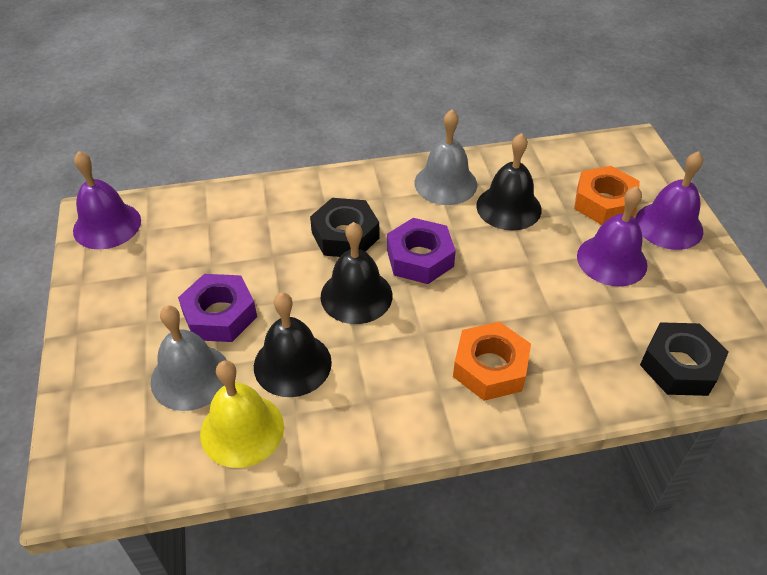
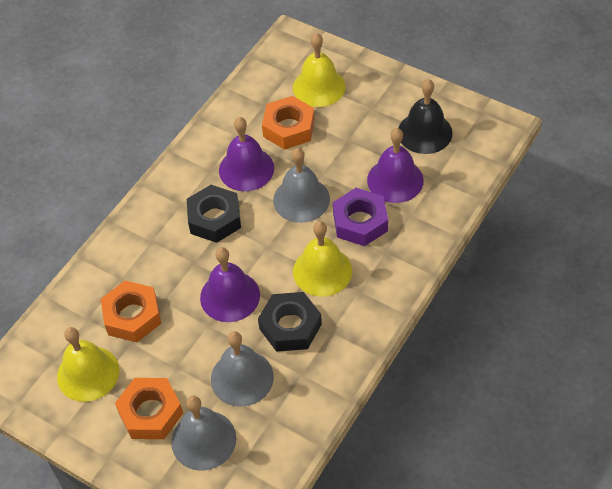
black bell: 3 -> 1
grey bell: 2 -> 3
orange nut: 2 -> 3
purple nut: 2 -> 1
yellow bell: 1 -> 3

